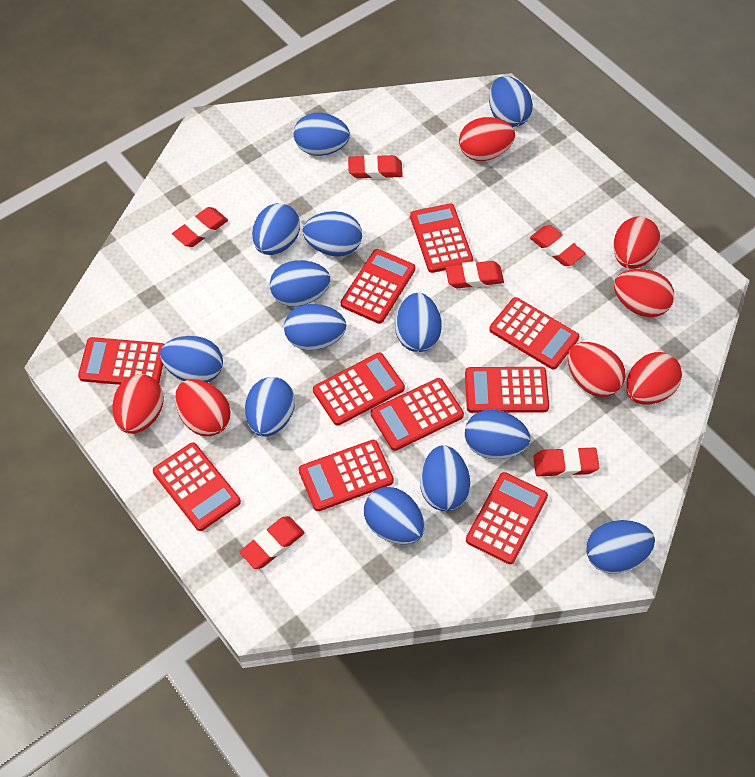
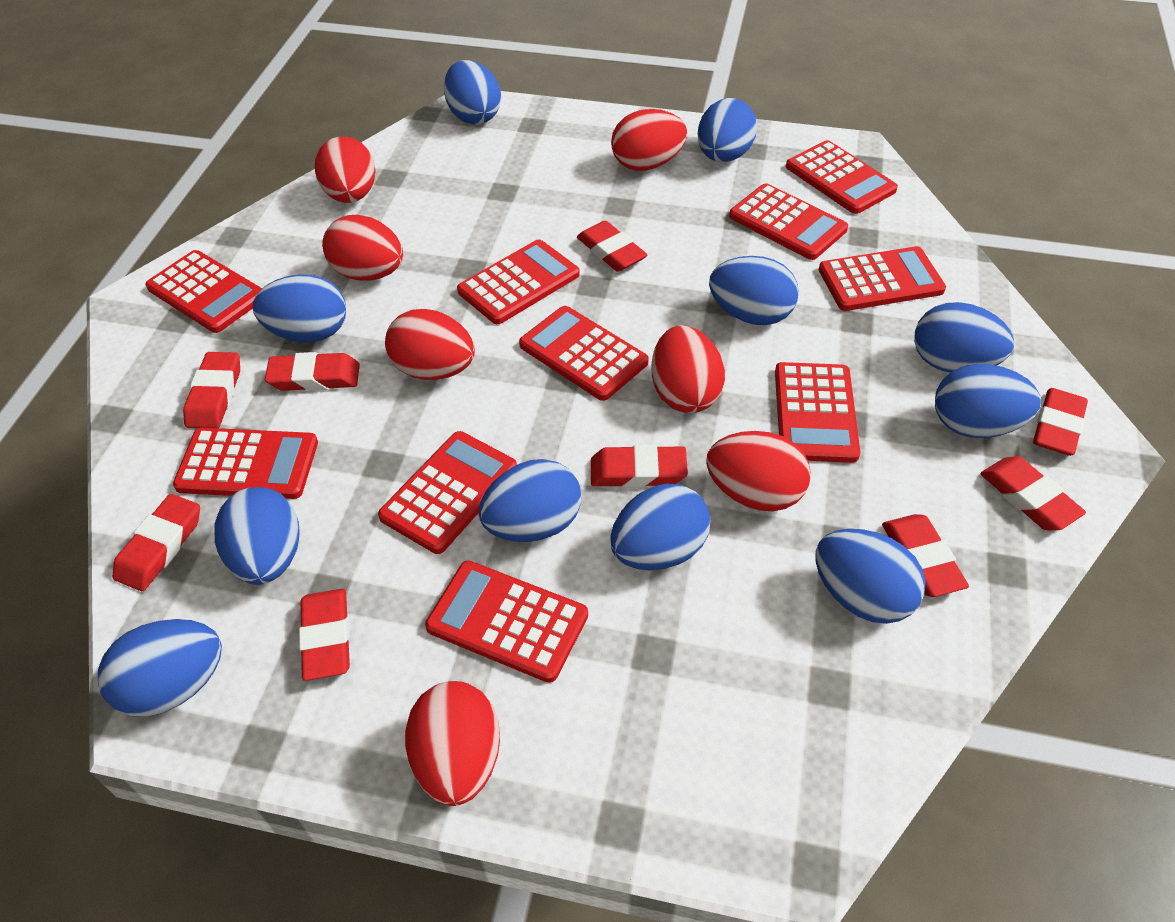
blue egg: 13 -> 11
red eraser: 6 -> 9

